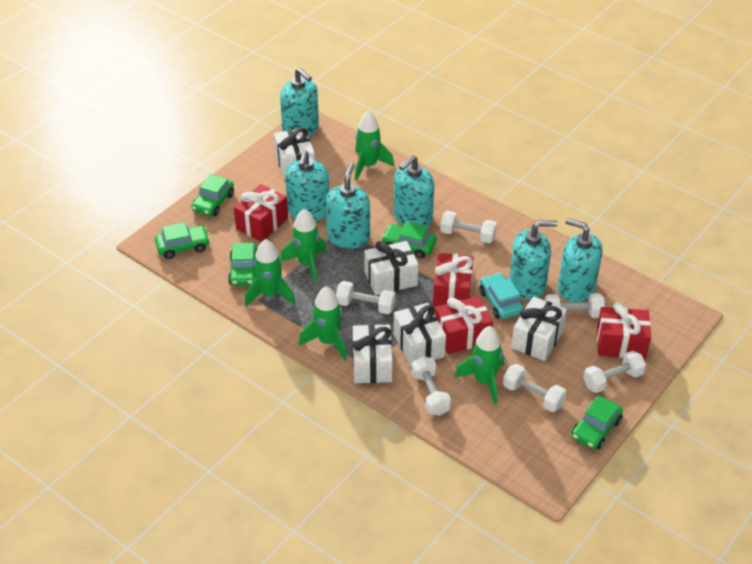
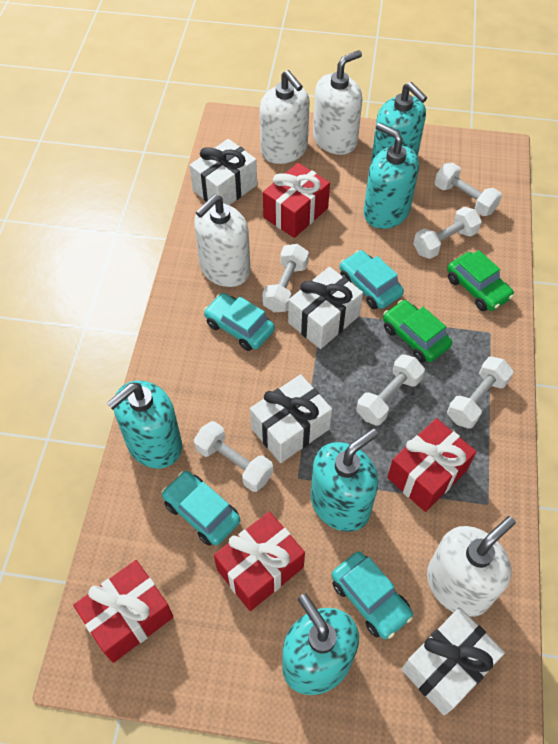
green car: 5 -> 2
green rocket: 5 -> 0
turquoise car: 1 -> 4
turquoise soap dispenser: 6 -> 5
white gift: 5 -> 4
white soap dispenser: 0 -> 4

